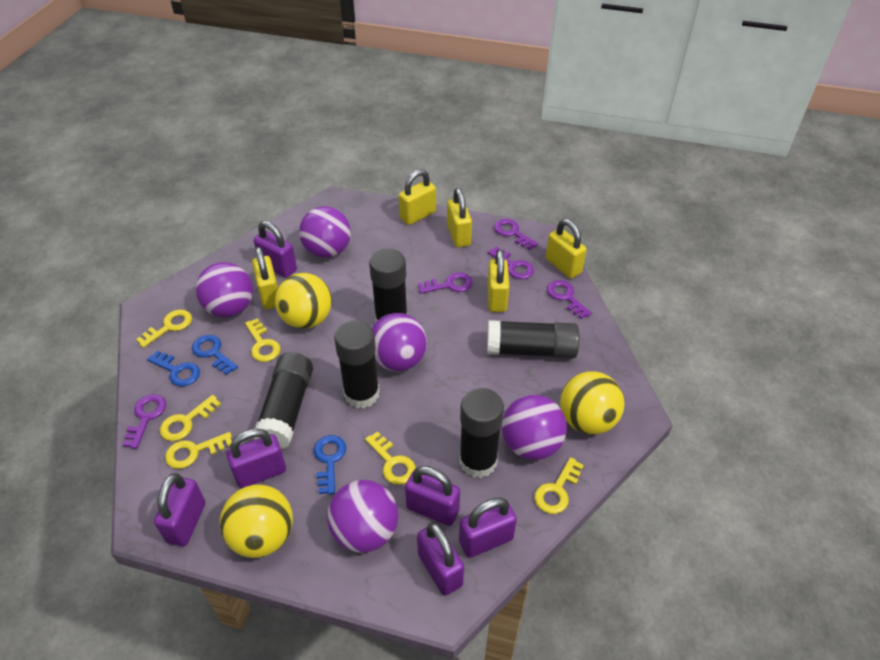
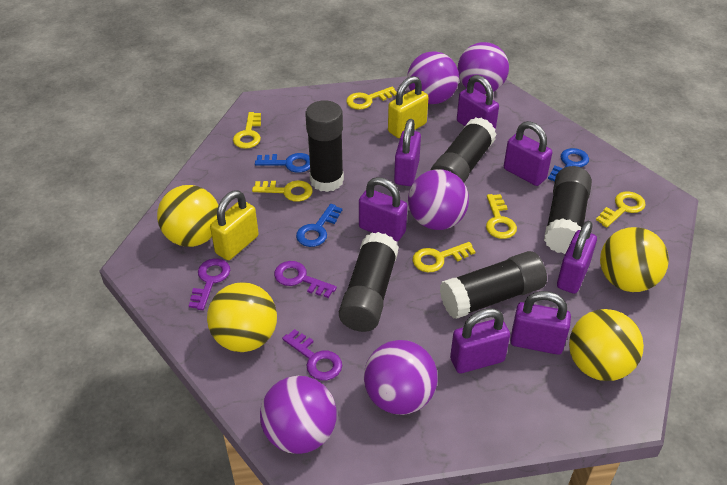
purple key: 5 -> 3
purple padlock: 6 -> 7
yellow ball: 3 -> 4
yellow padlock: 5 -> 2

